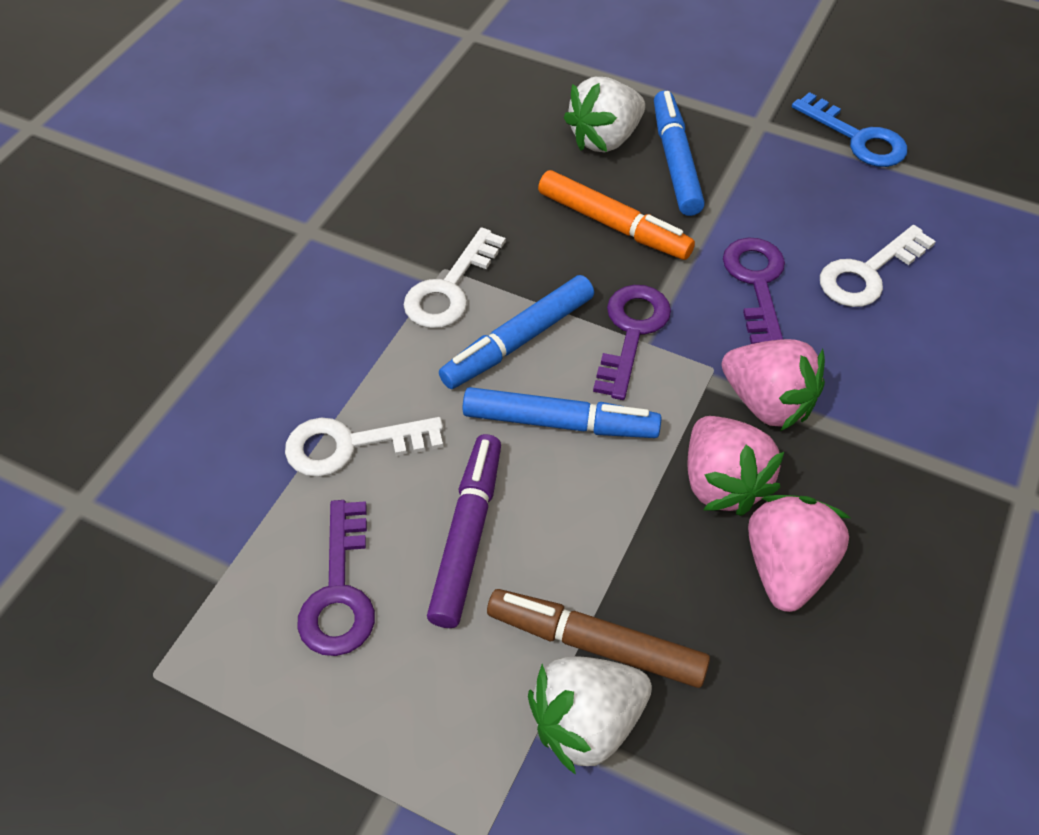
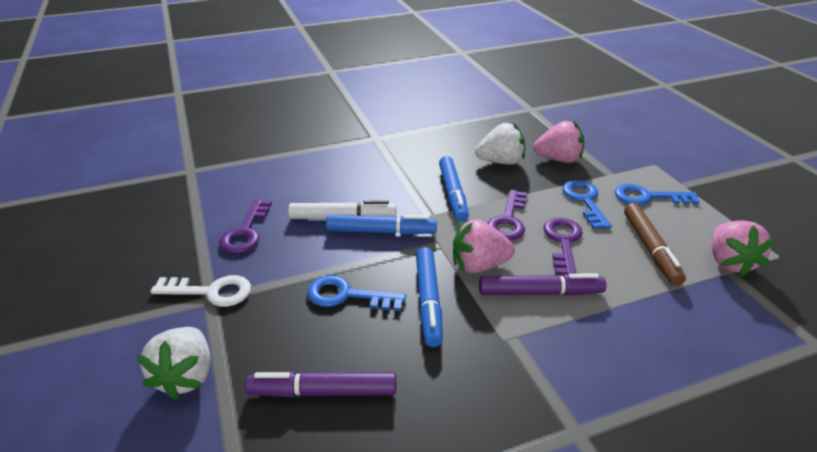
blue key: 1 -> 3
orange marker: 1 -> 0
purple marker: 1 -> 2
white key: 3 -> 1
white marker: 0 -> 1

